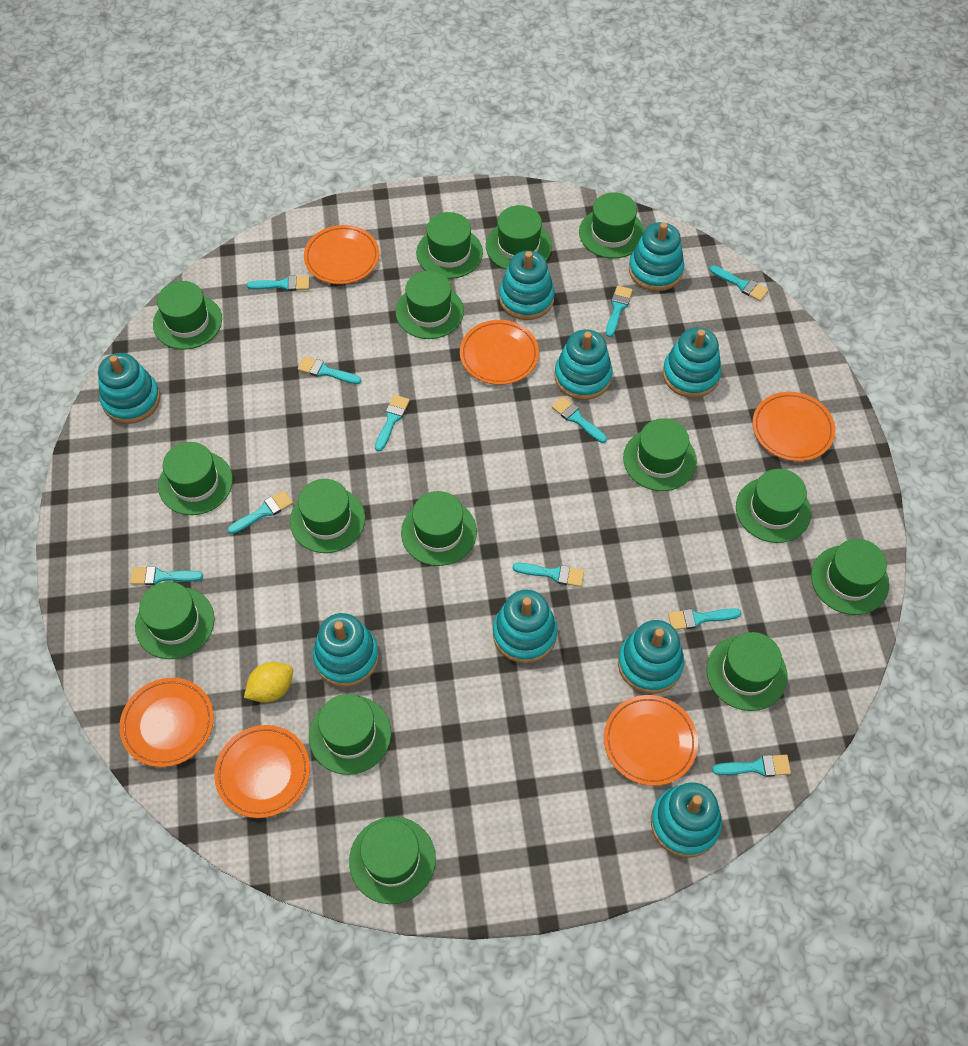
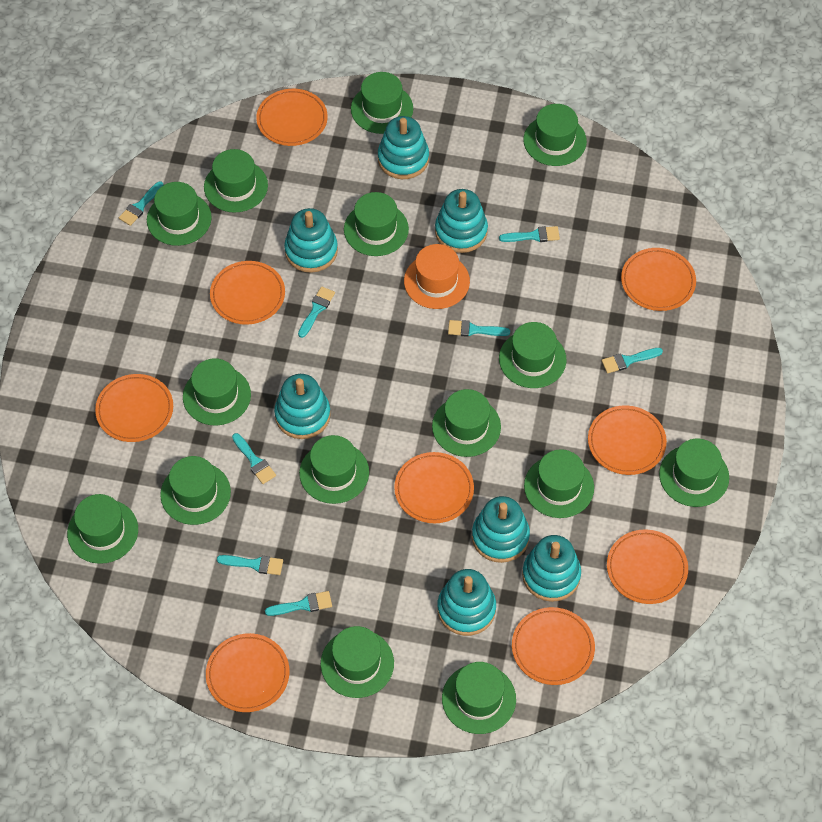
orange hat: 0 -> 1
orange plate: 6 -> 9
turquoise brush: 11 -> 8
turquoise stacking toy: 9 -> 7
yellow lemon: 1 -> 0

